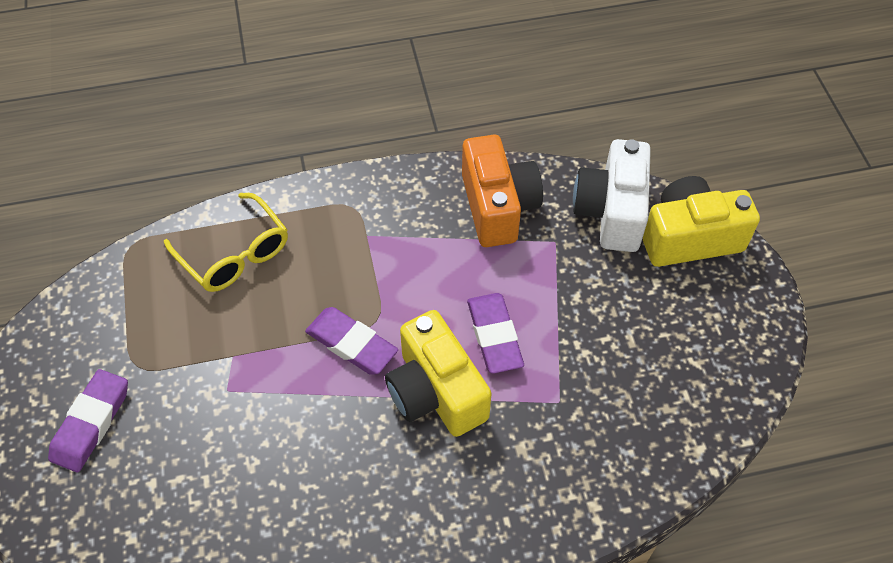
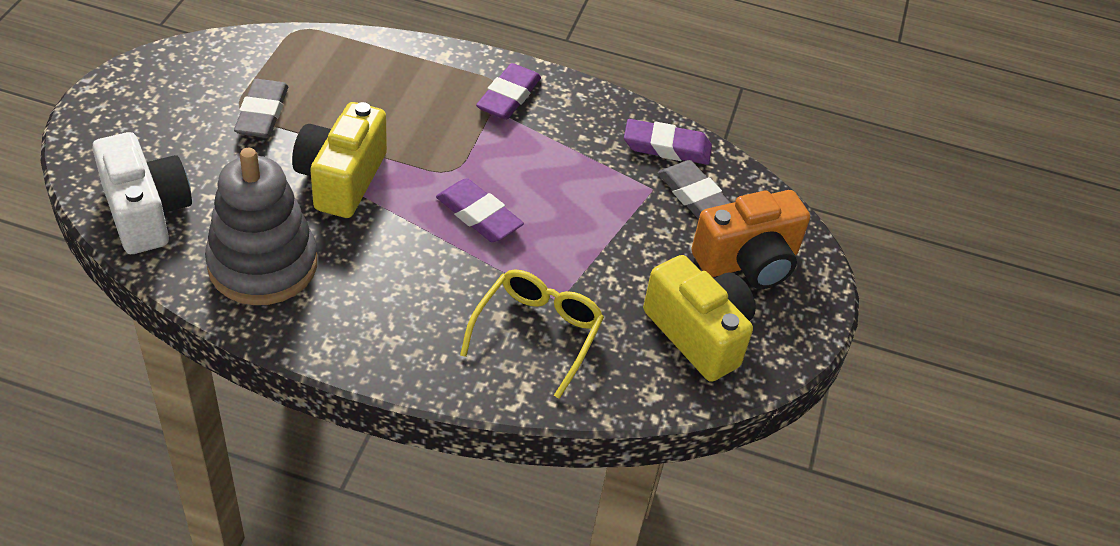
grey eraser: 0 -> 2
grey stacking toy: 0 -> 1

